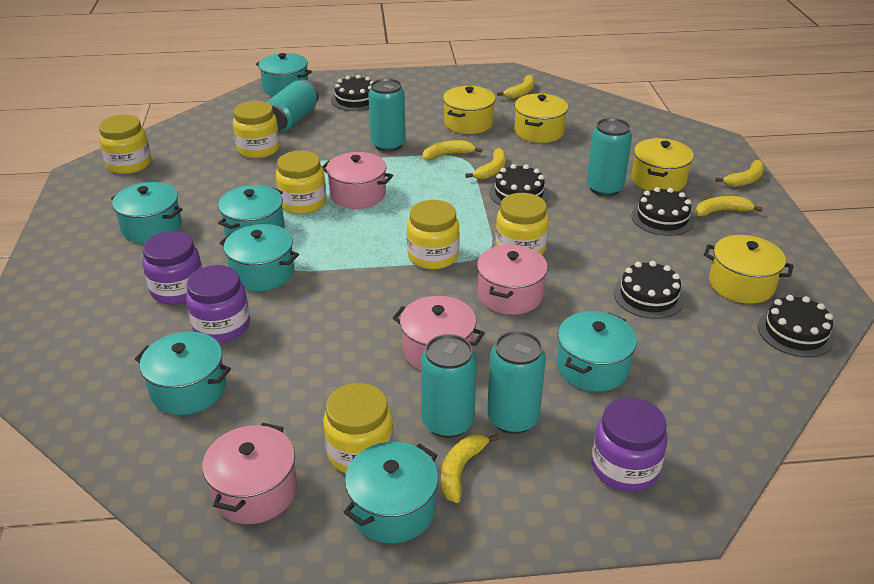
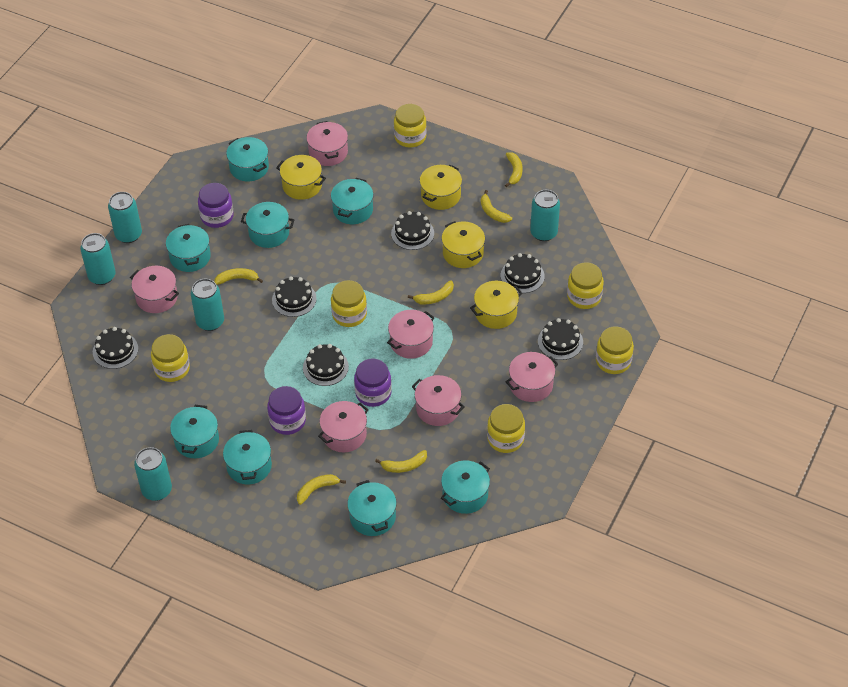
black cake: 5 -> 6
pink pot: 4 -> 6
turquoise pot: 7 -> 8

